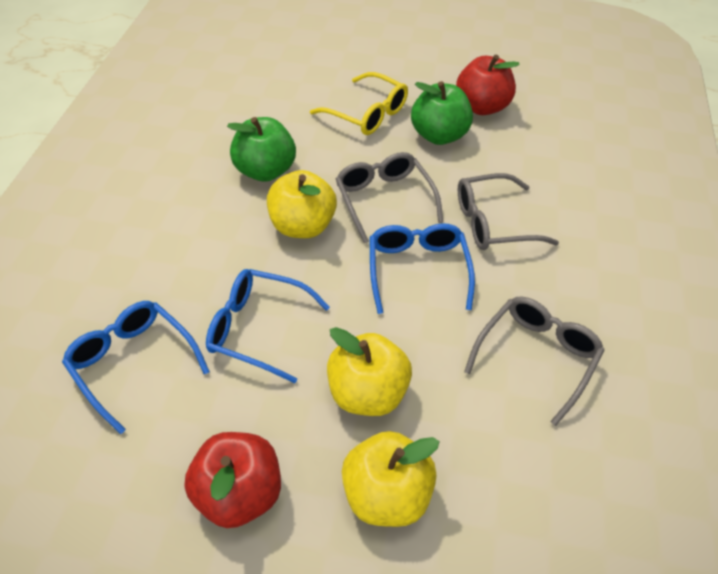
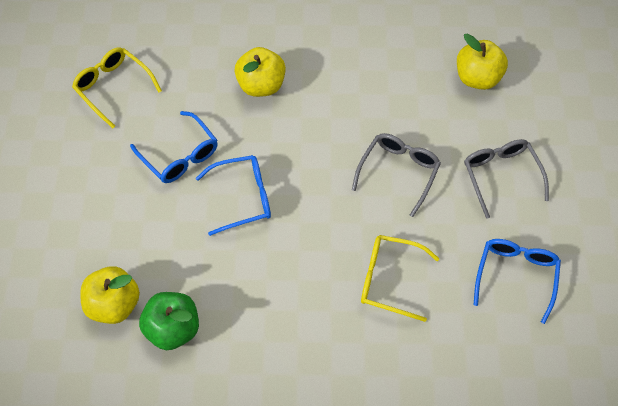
green apple: 2 -> 1
grey glasses: 3 -> 2
red apple: 2 -> 0
yellow glasses: 1 -> 2

